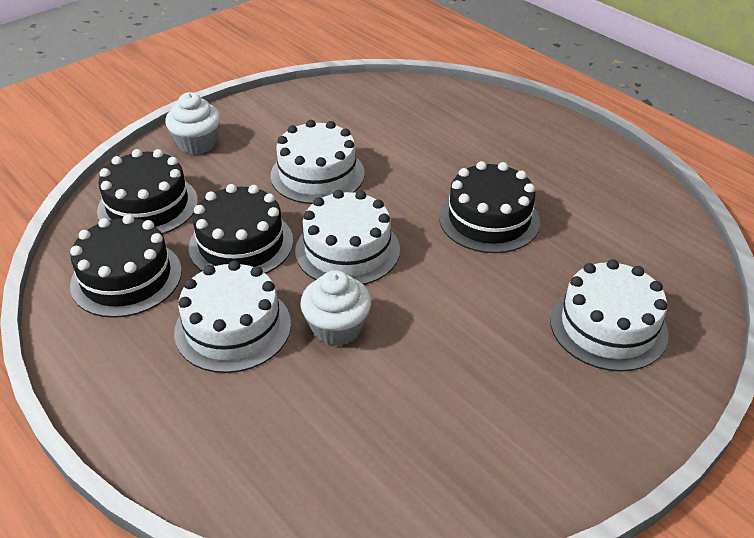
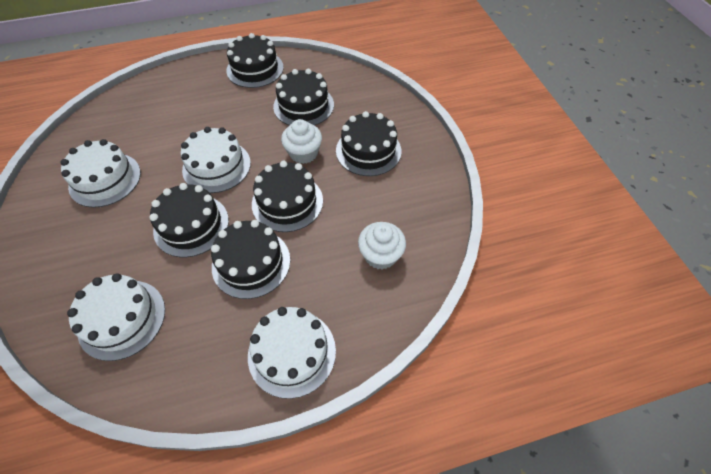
black cake: 4 -> 6

